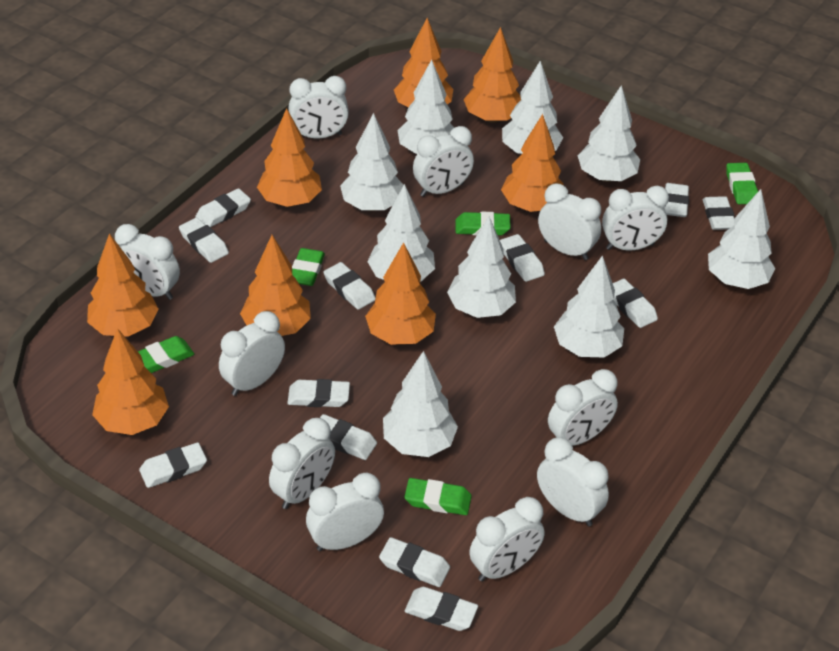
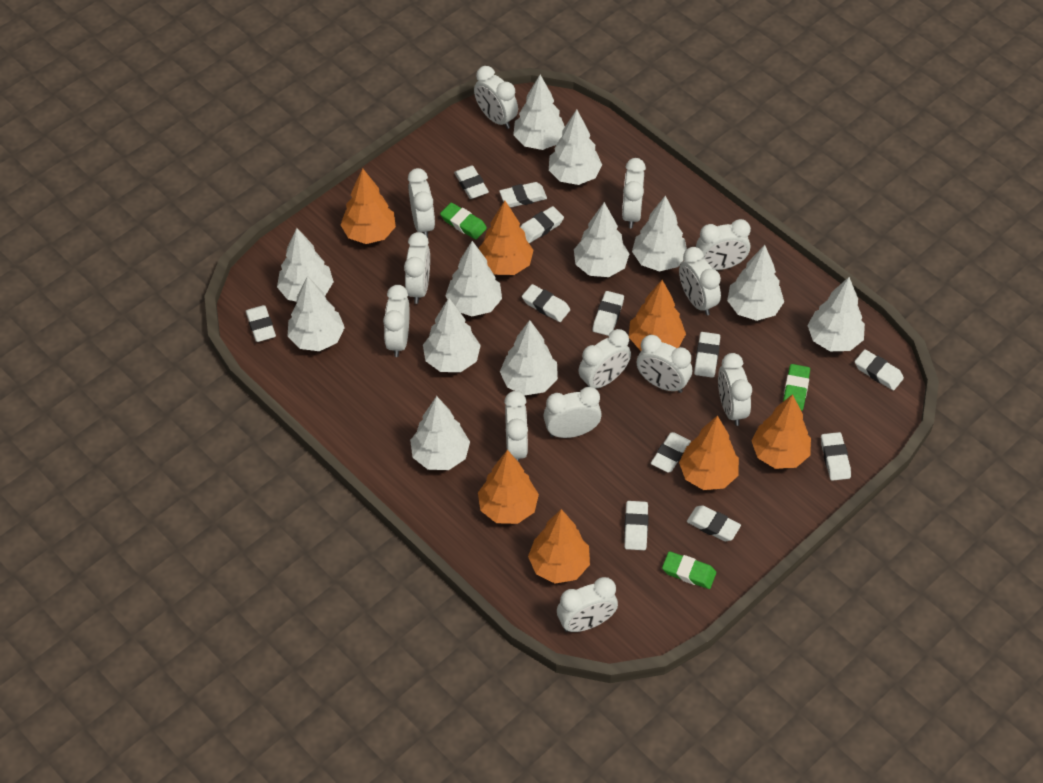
green eraser: 5 -> 3
orange tree: 8 -> 7
white clock: 11 -> 13
white tree: 9 -> 12

